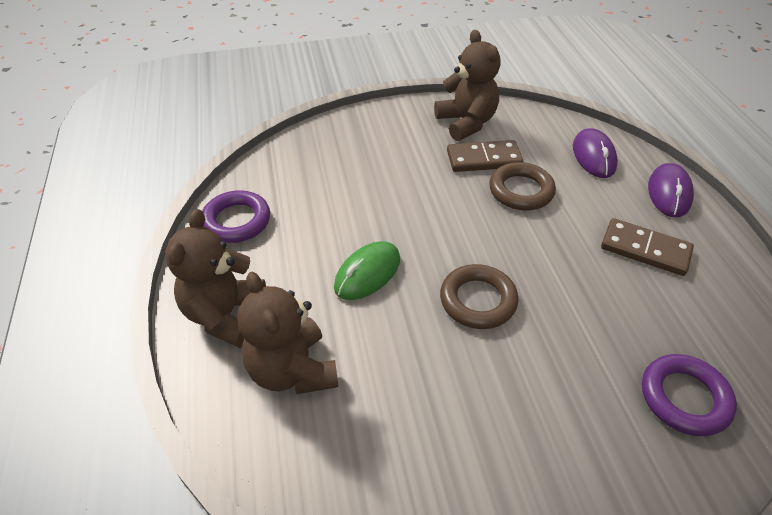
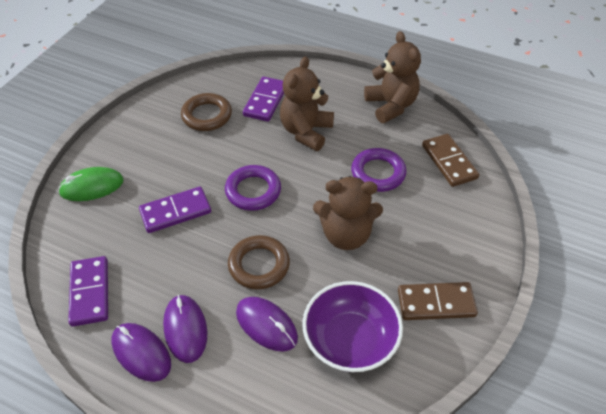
purple bowl: 0 -> 1
purple domino: 0 -> 3
purple mouse: 2 -> 3

